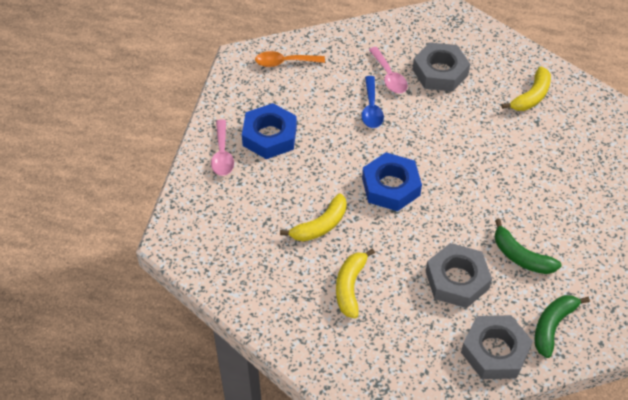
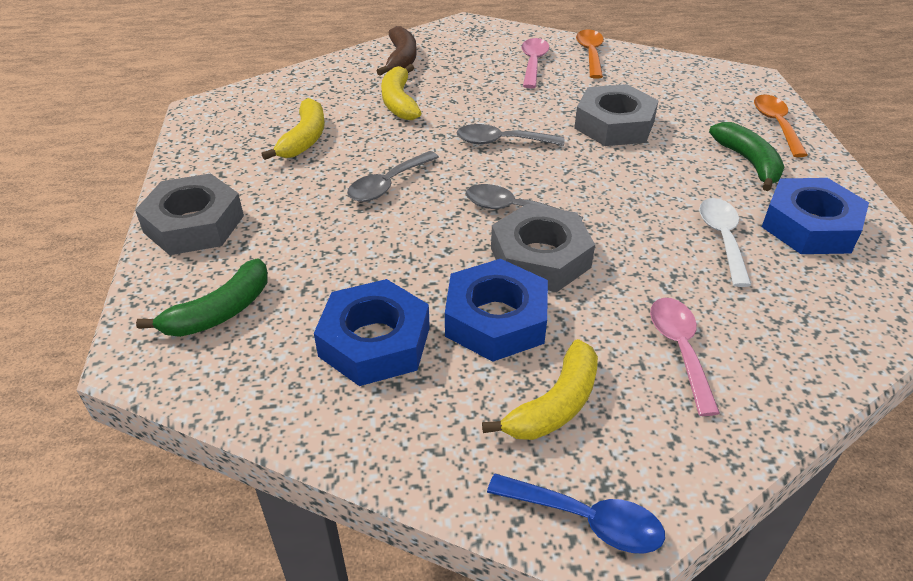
blue nut: 2 -> 3
brown banana: 0 -> 1
grey spoon: 0 -> 3
orange spoon: 1 -> 2
white spoon: 0 -> 1

